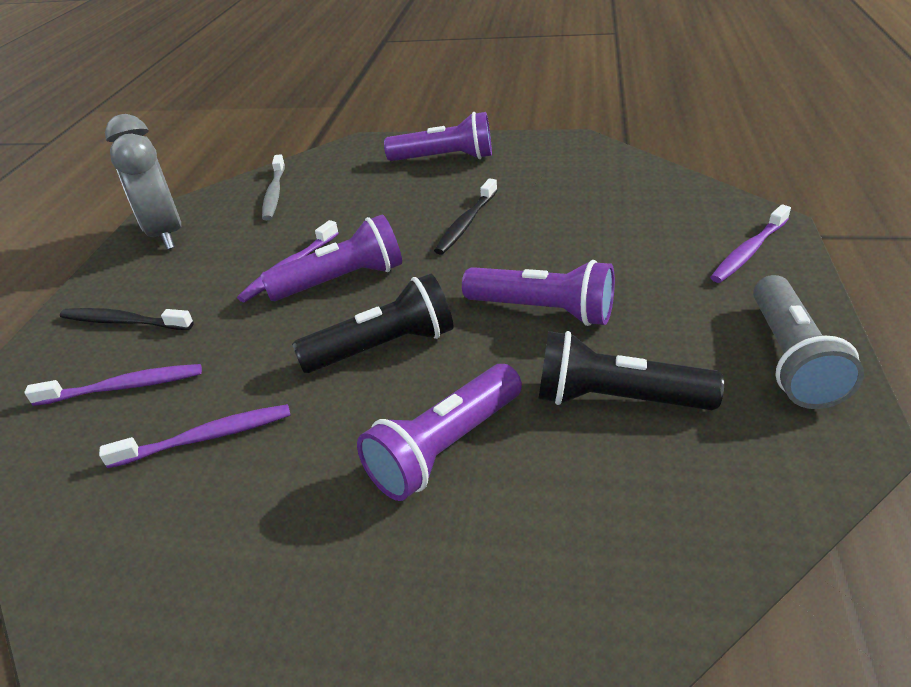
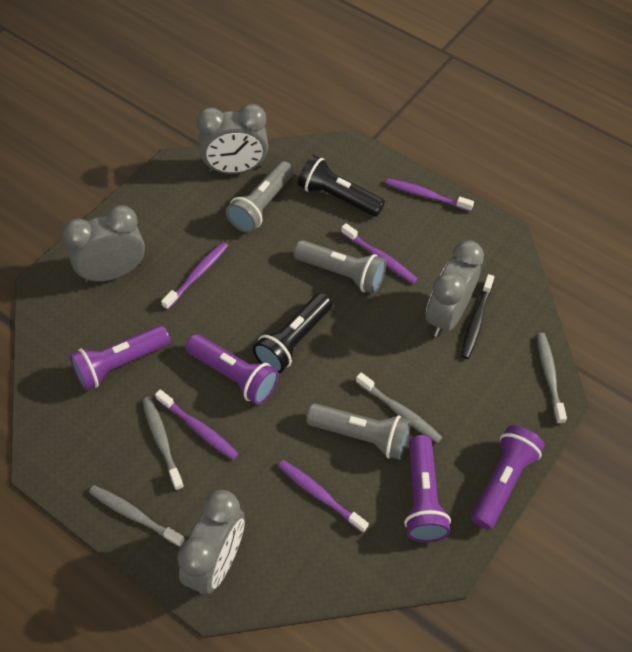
black toothbrush: 2 -> 1
grey clock: 1 -> 4
grey flashlight: 1 -> 3
grey toothbrush: 1 -> 4
purple toothbrush: 4 -> 5

